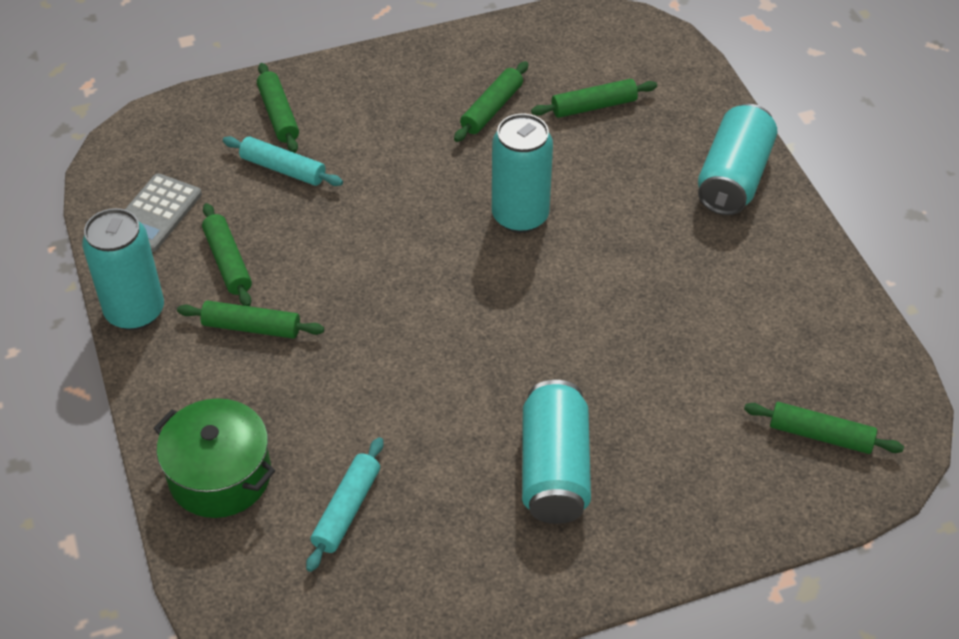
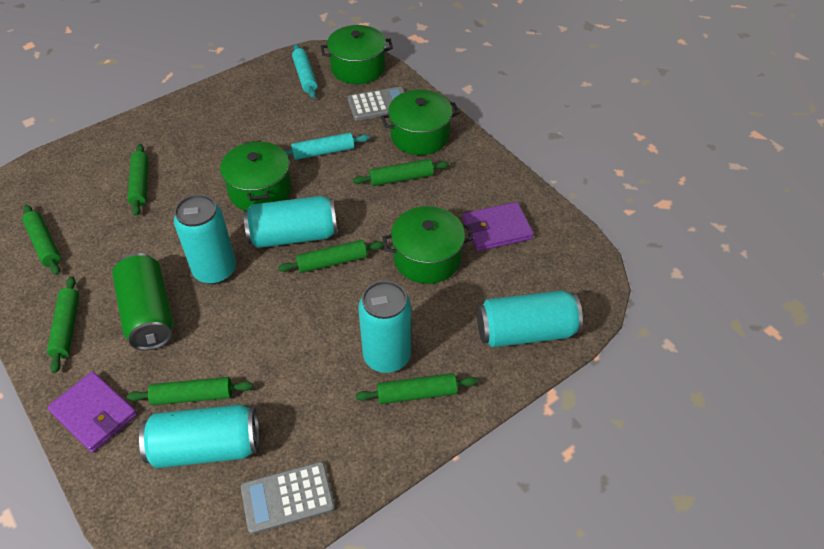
green can: 0 -> 1
green pot: 1 -> 4
green rolling pin: 6 -> 7
grey calculator: 1 -> 2
purple wallet: 0 -> 2
turquoise can: 4 -> 5

